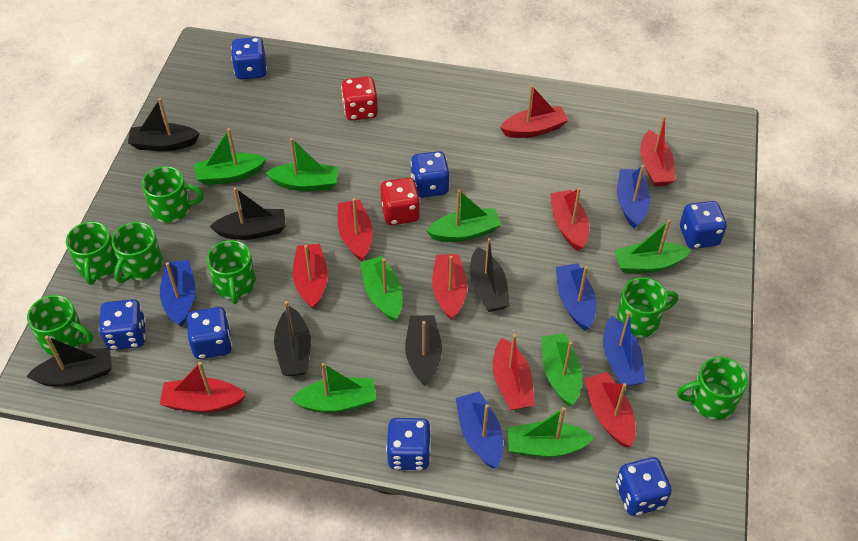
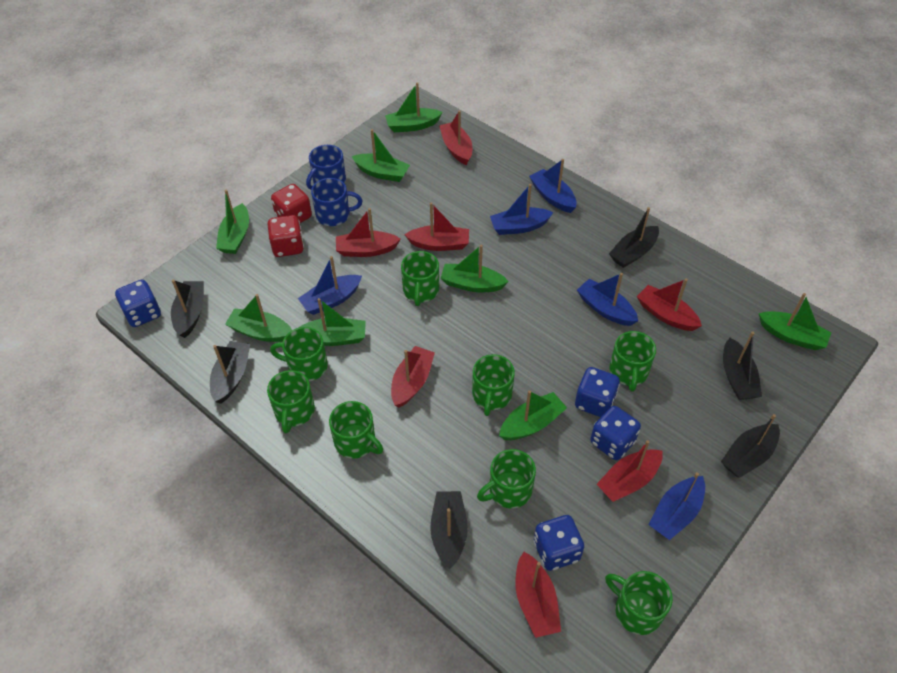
blue dice: 7 -> 4
blue mug: 0 -> 2
green mug: 7 -> 8
red boat: 9 -> 7

